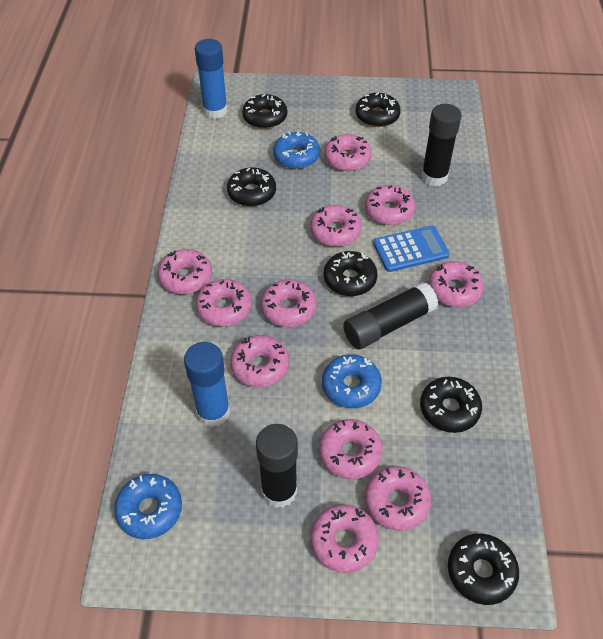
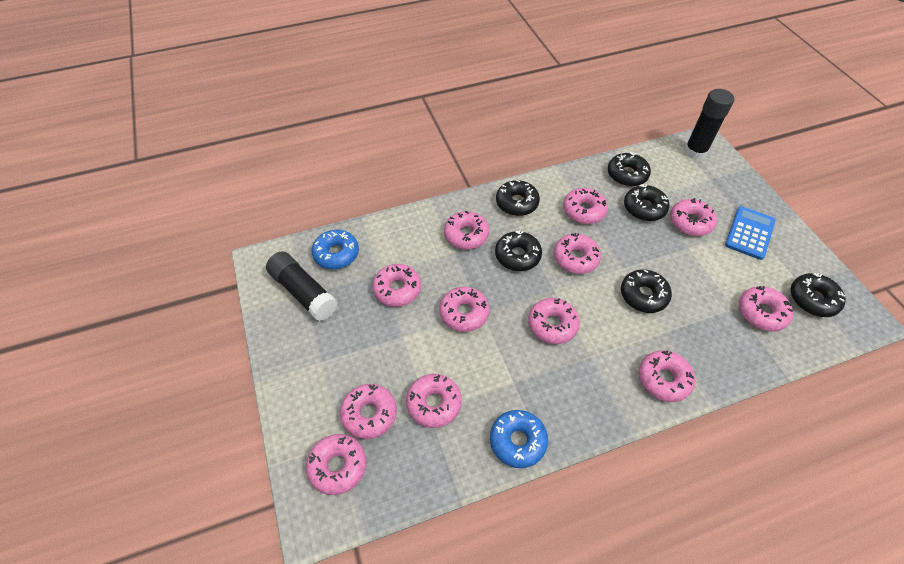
black glue stick: 3 -> 2
blue donut: 3 -> 2
blue glue stick: 2 -> 0
pink donut: 11 -> 12

